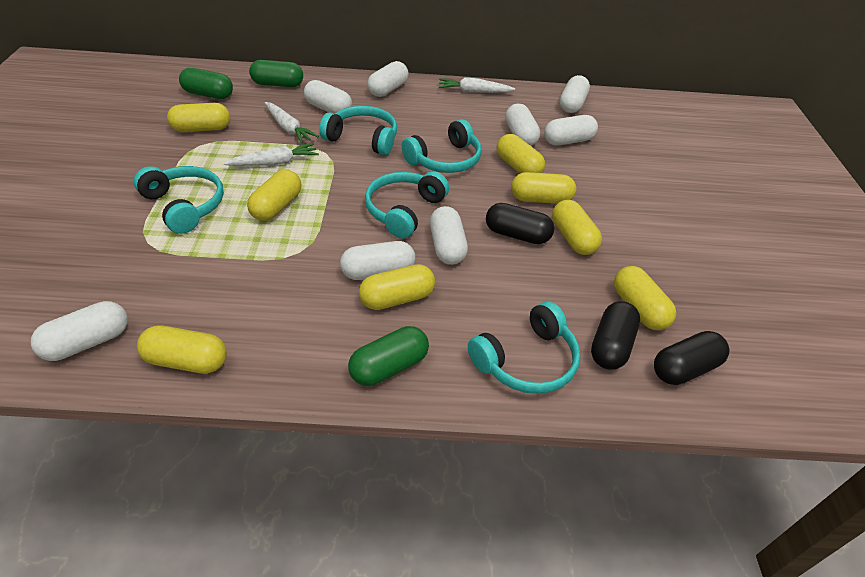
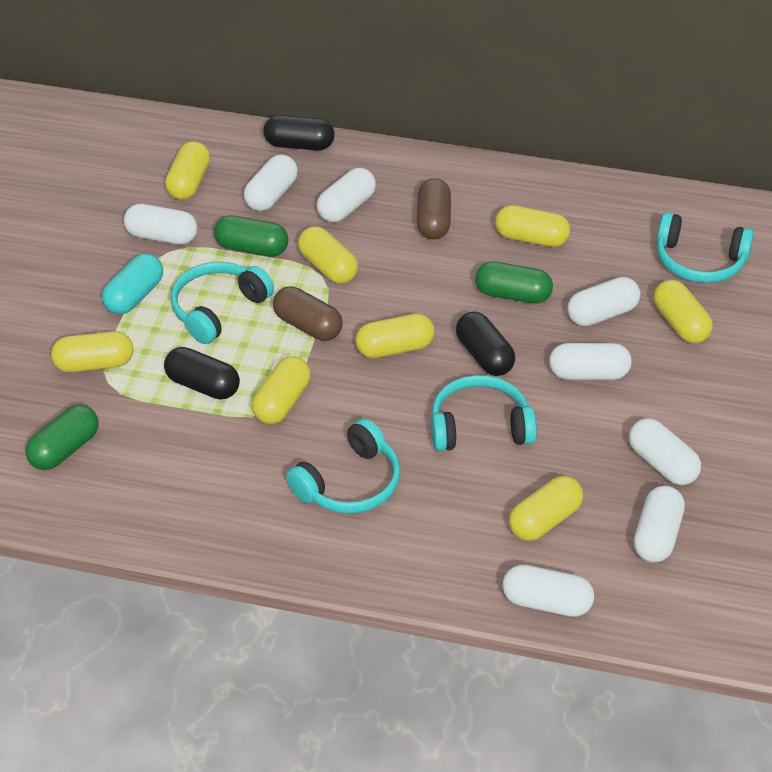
brown capsule: 0 -> 2
turquoise capsule: 0 -> 1
turquoise headphones: 5 -> 4
white carrot: 3 -> 0

